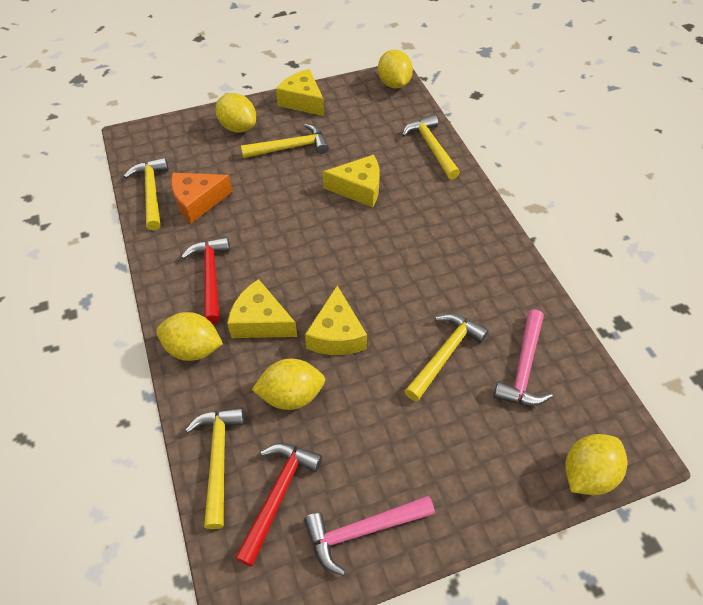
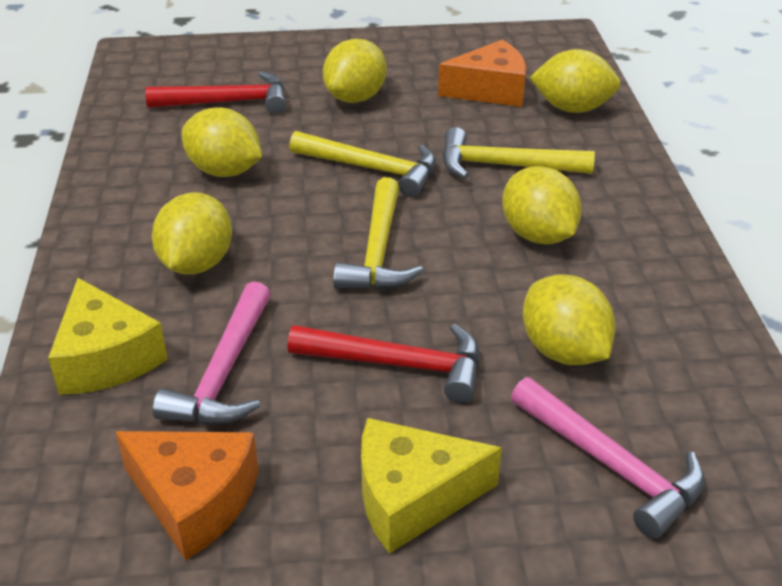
orange cheese: 1 -> 2
yellow cheese: 4 -> 2
yellow hammer: 5 -> 3
yellow lemon: 5 -> 6

